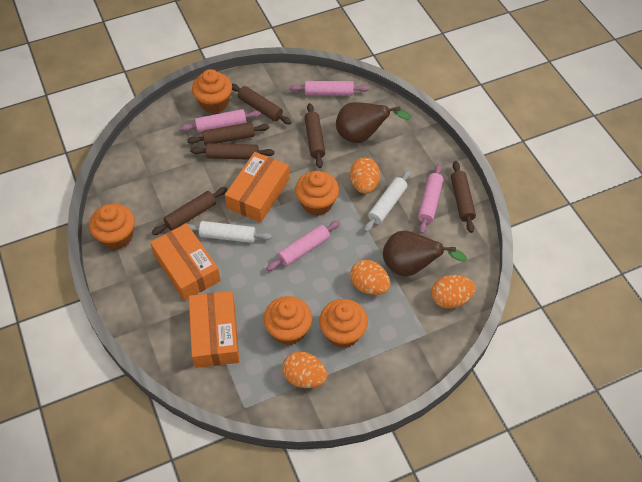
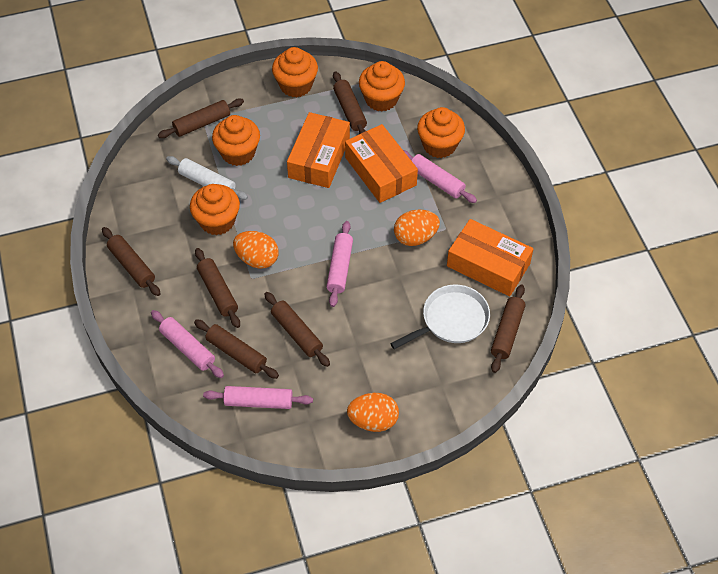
brown pear: 2 -> 0
brown rolling pin: 6 -> 7
orange egg: 4 -> 3
white pan: 0 -> 1
white rolling pin: 2 -> 1

